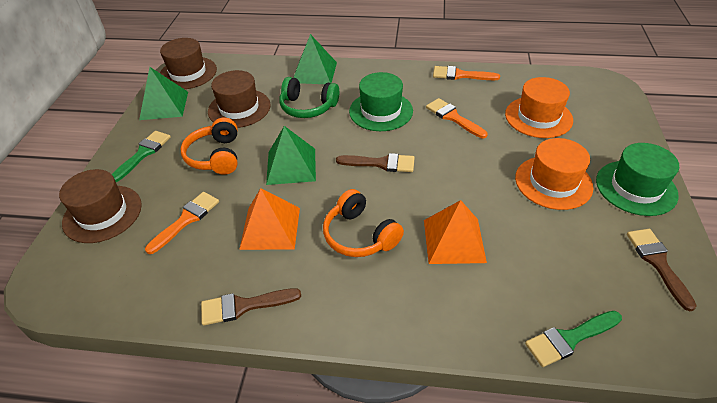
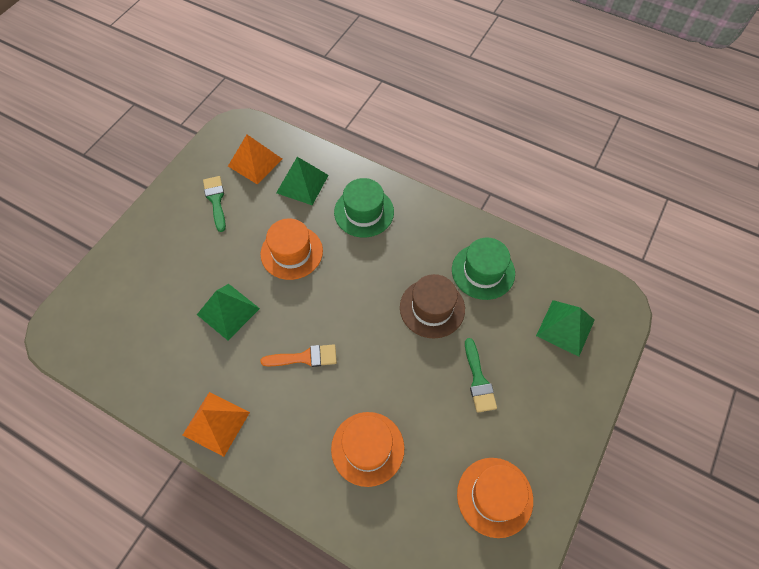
brown brush: 3 -> 0
brown hat: 3 -> 1
green headphones: 1 -> 0
orange brush: 3 -> 1
orange hat: 2 -> 3
orange headphones: 2 -> 0

